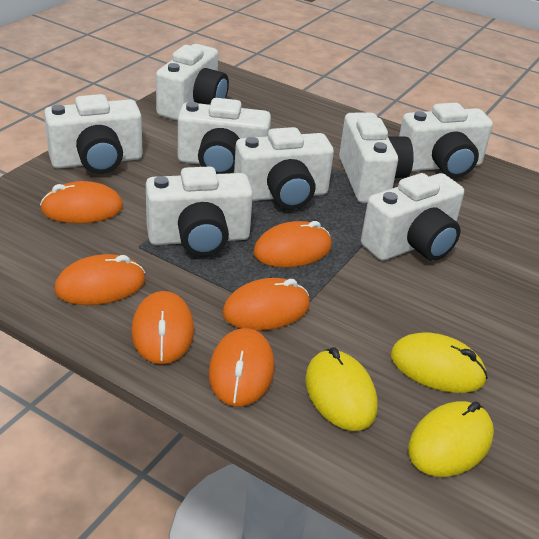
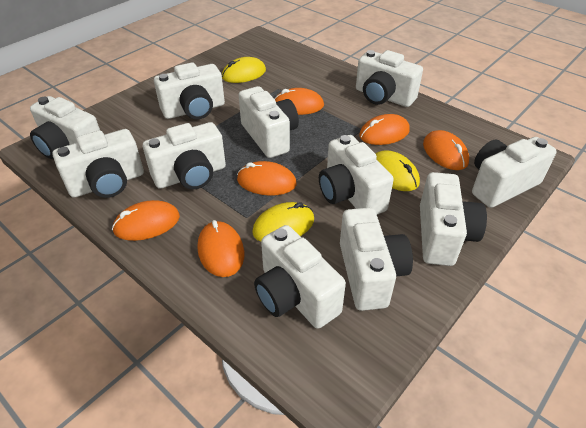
white camera: 8 -> 11

